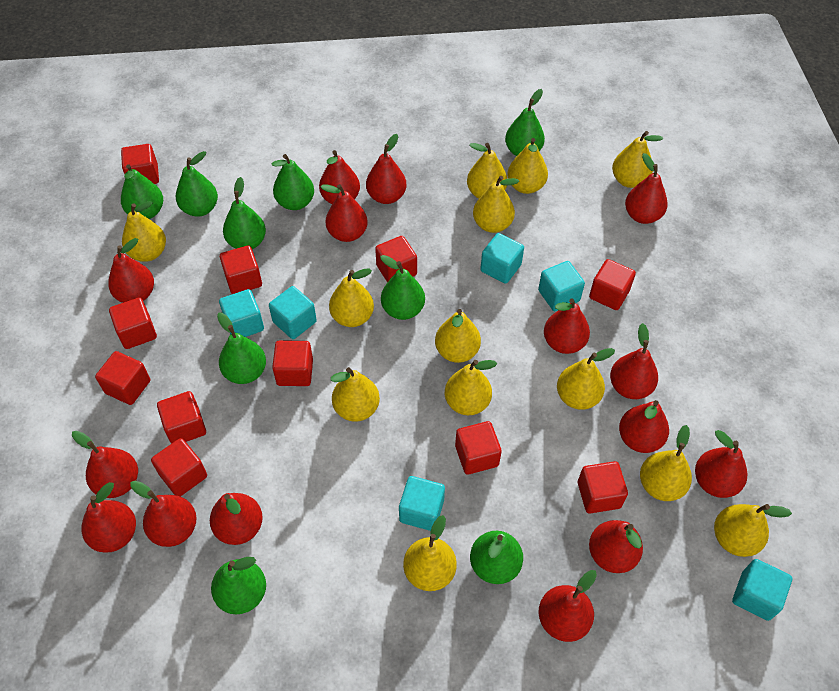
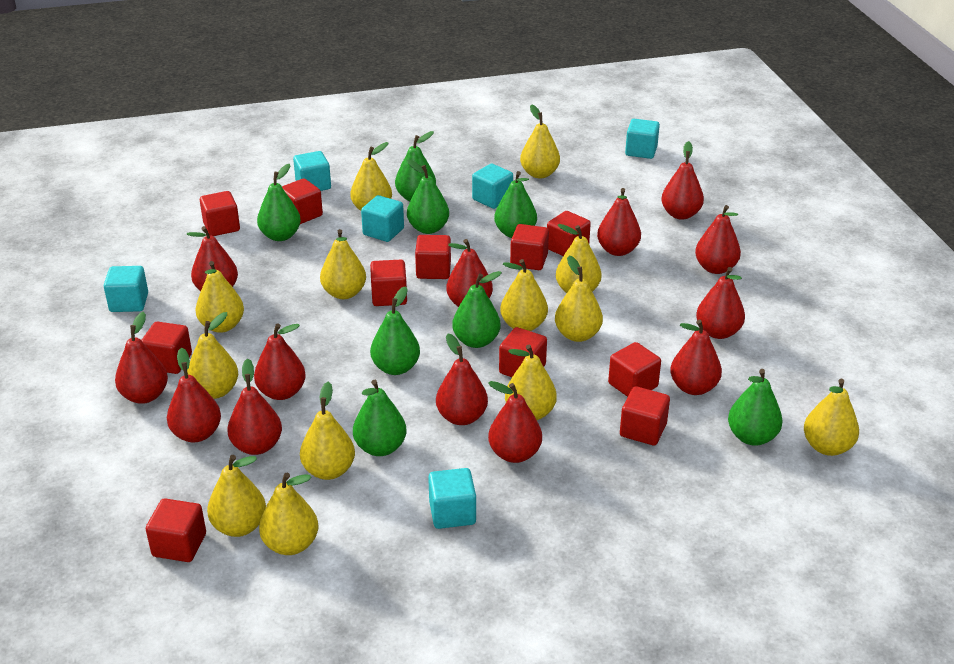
green pear: 9 -> 8
red pear: 15 -> 13

